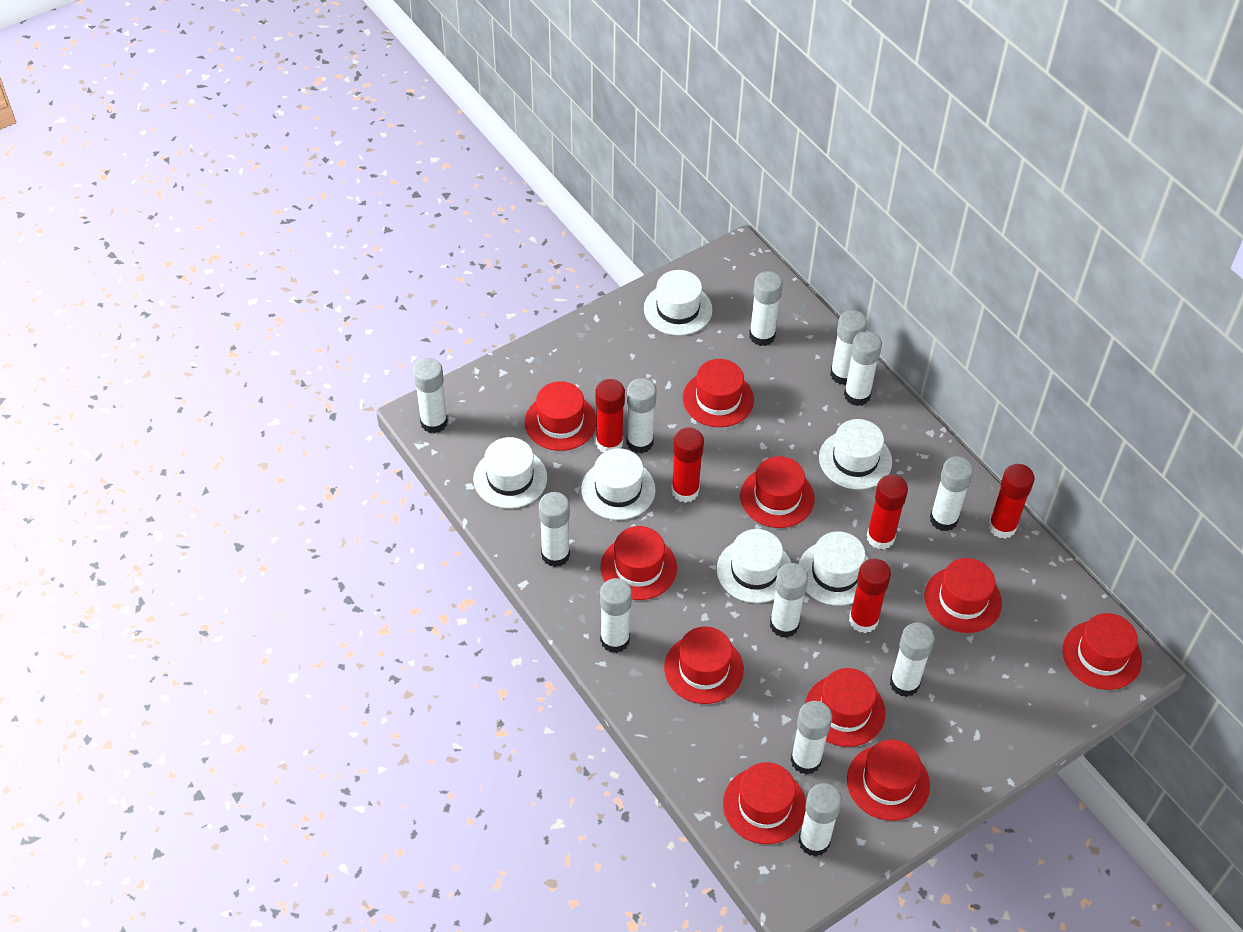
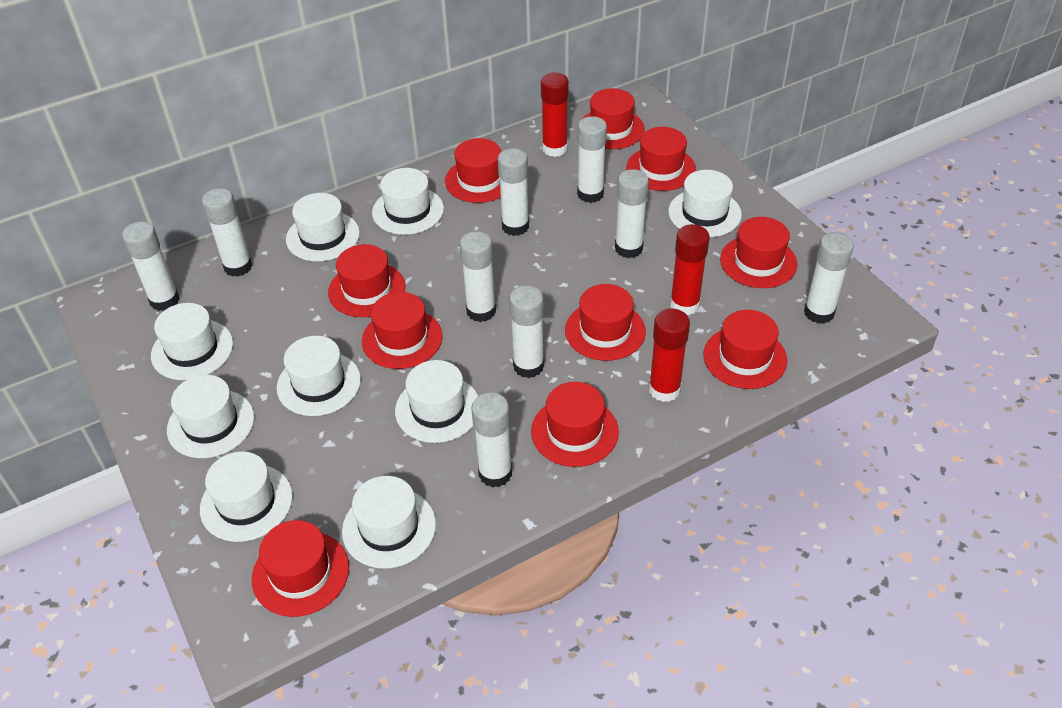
red glue stick: 5 -> 3
white glue stick: 12 -> 9
white hat: 6 -> 9

